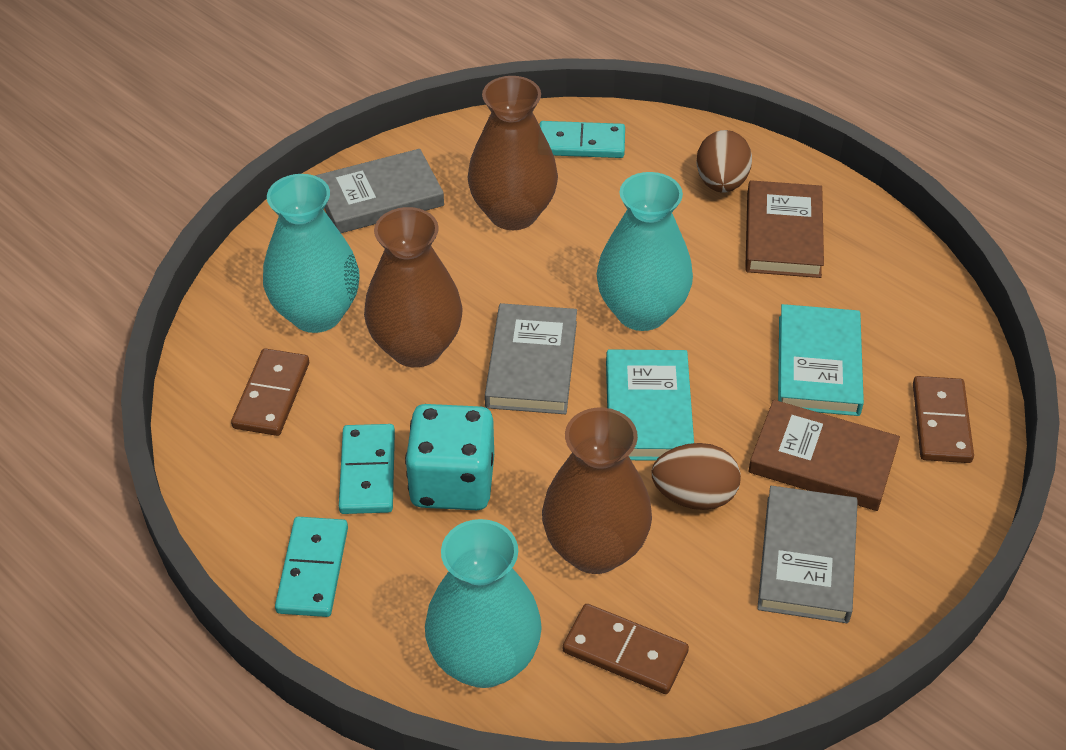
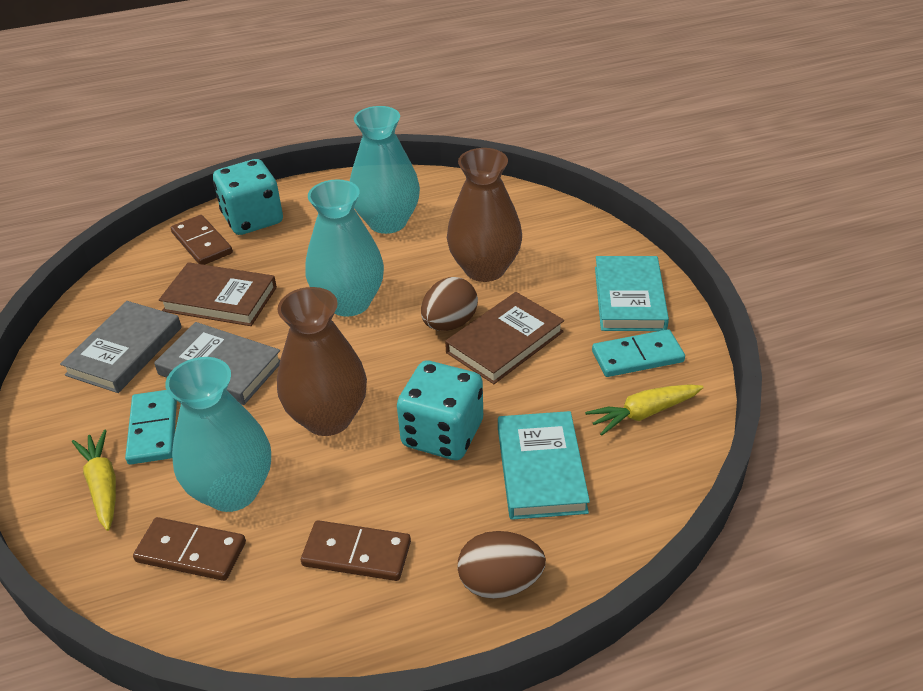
brown vase: 3 -> 2
grey book: 3 -> 2
turquoise dice: 1 -> 2
turquoise domino: 3 -> 2
yellow carrot: 0 -> 2

